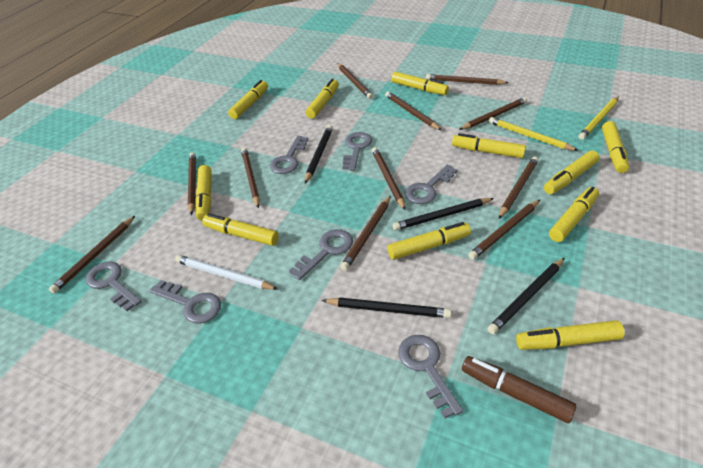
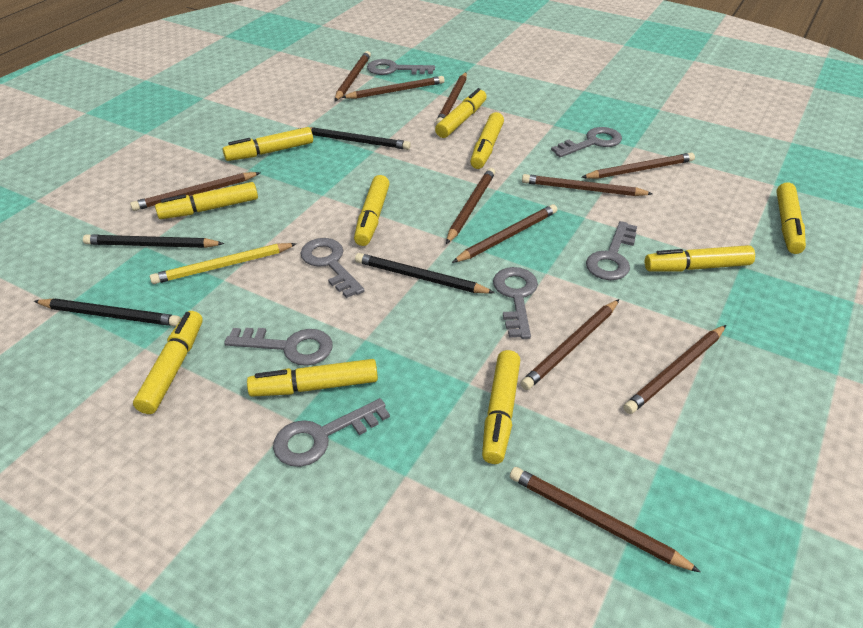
brown marker: 1 -> 0
white pencil: 1 -> 0
yellow marker: 11 -> 10
yellow pencil: 2 -> 1

